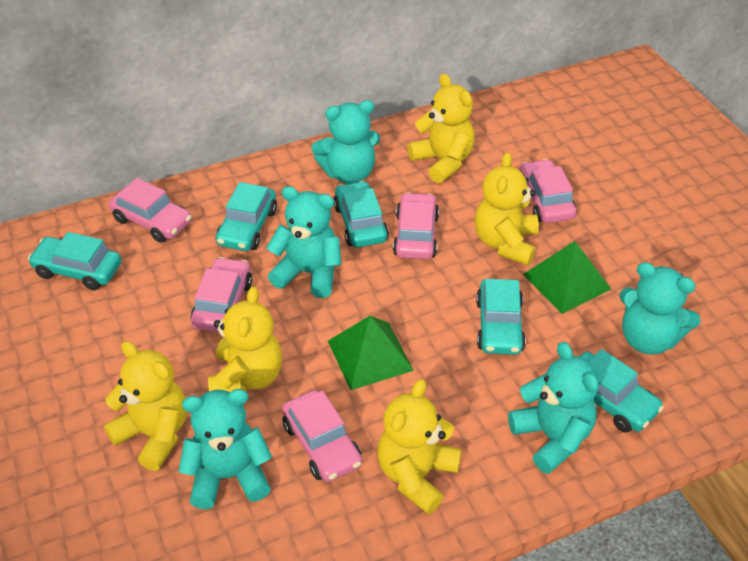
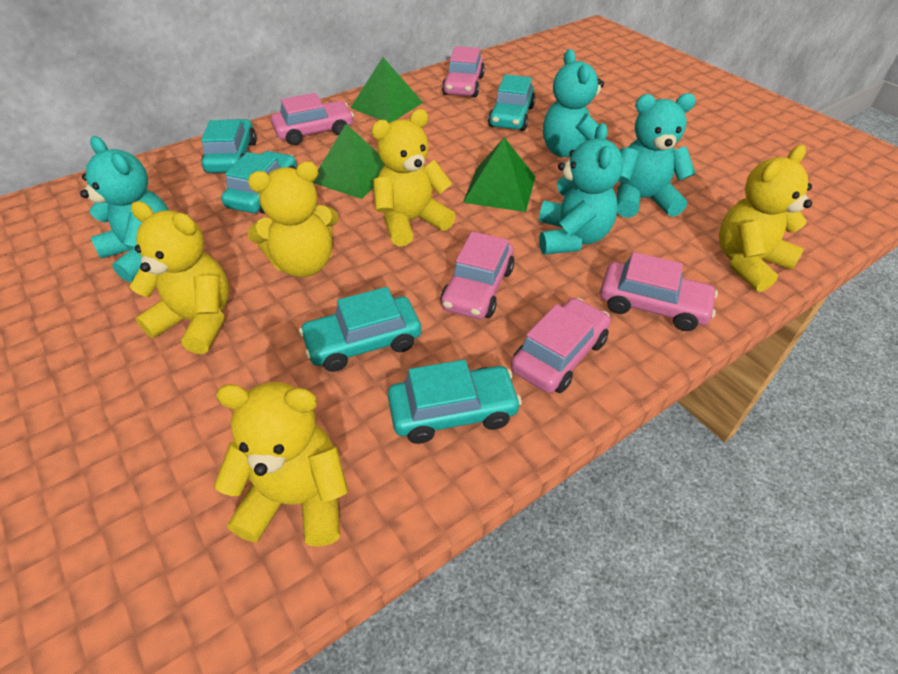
green pyramid: 2 -> 3
turquoise teddy bear: 5 -> 4

